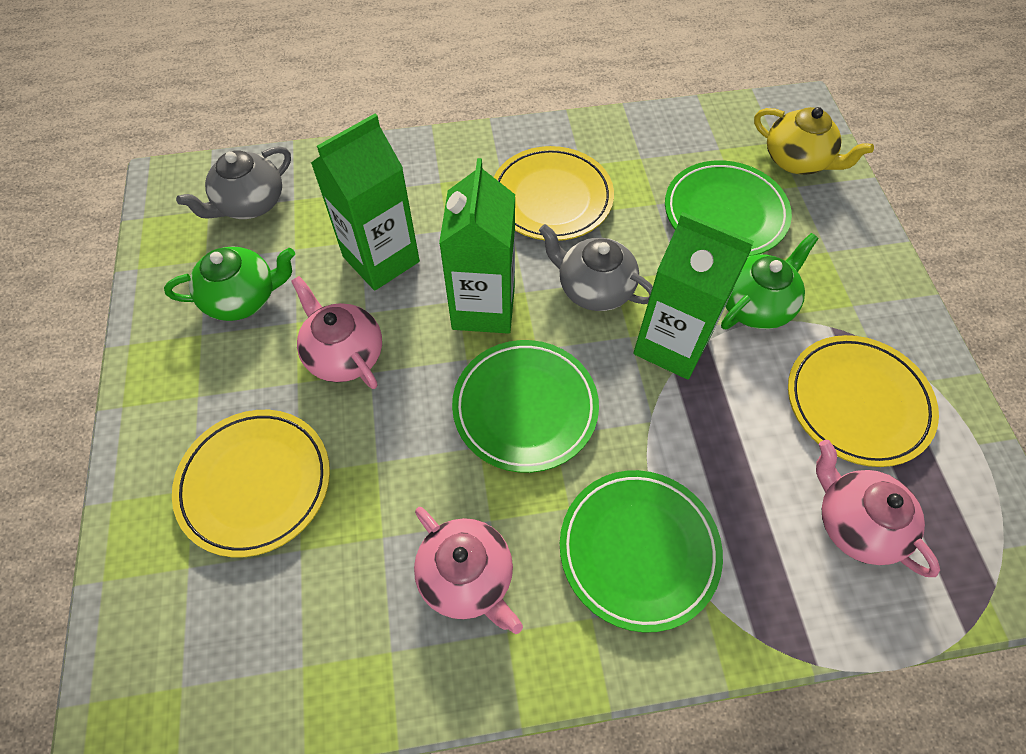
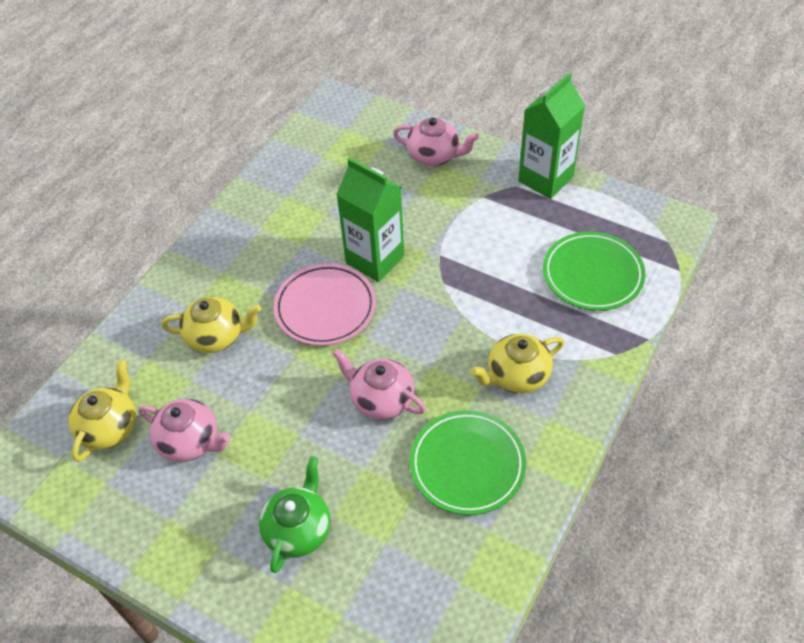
green carton: 3 -> 2
green plate: 3 -> 2
green teapot: 2 -> 1
grey teapot: 2 -> 0
pink plate: 0 -> 1
yellow plate: 3 -> 0
yellow teapot: 1 -> 3

